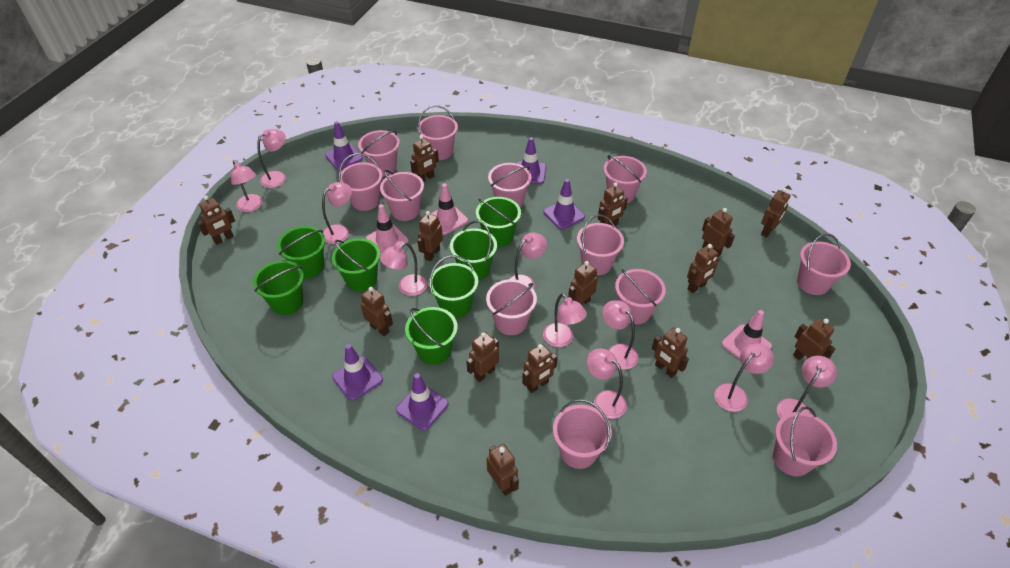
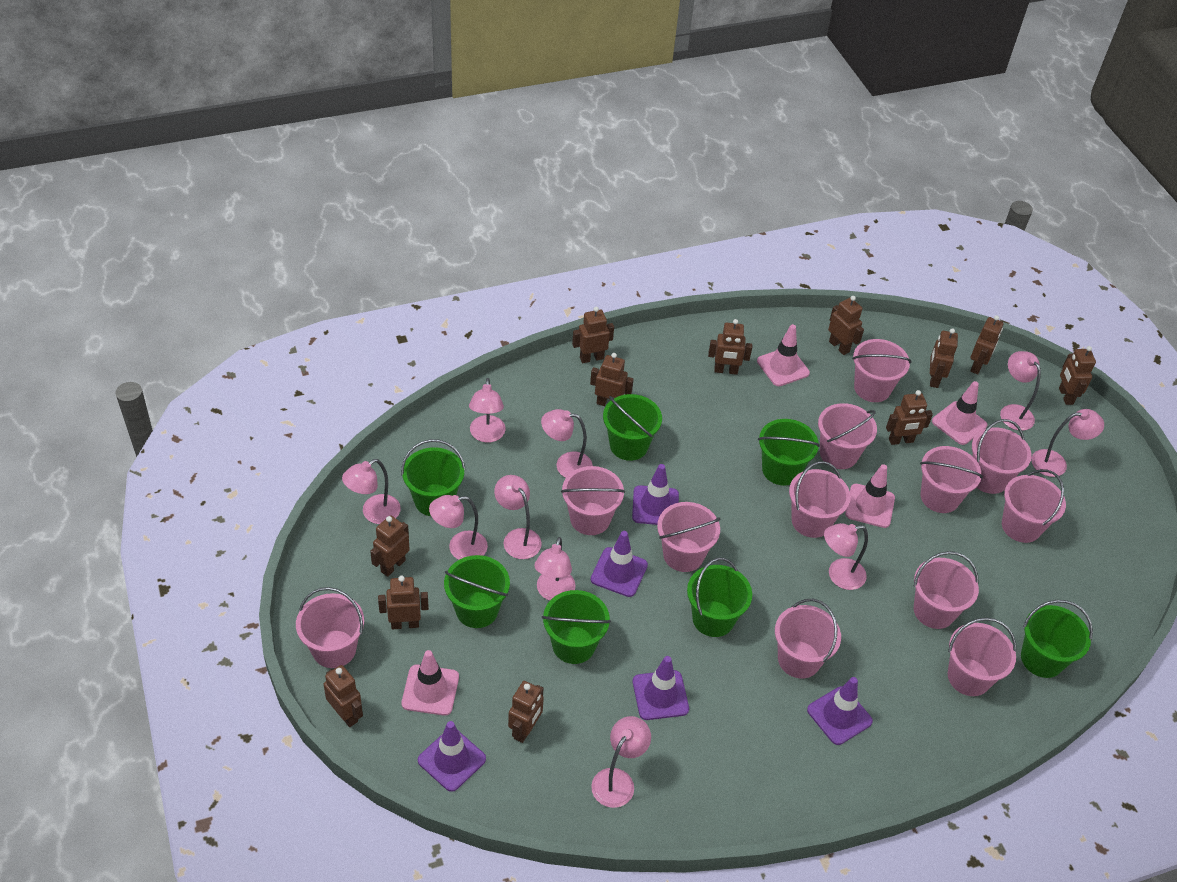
brown robot: 14 -> 12
pink traffic cone: 3 -> 4

